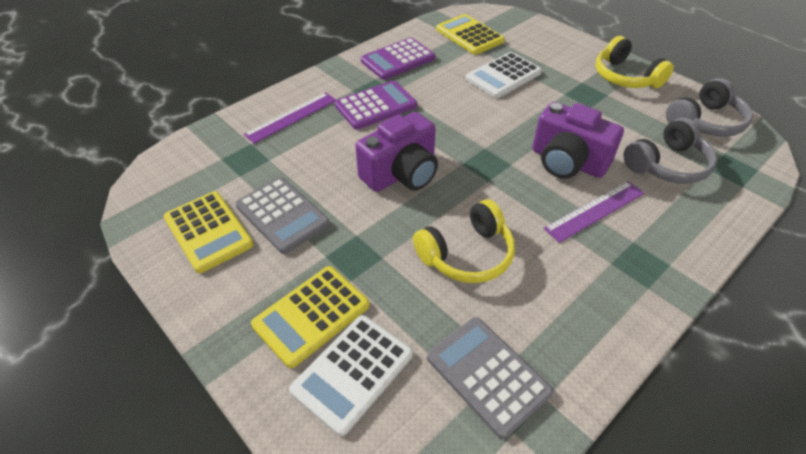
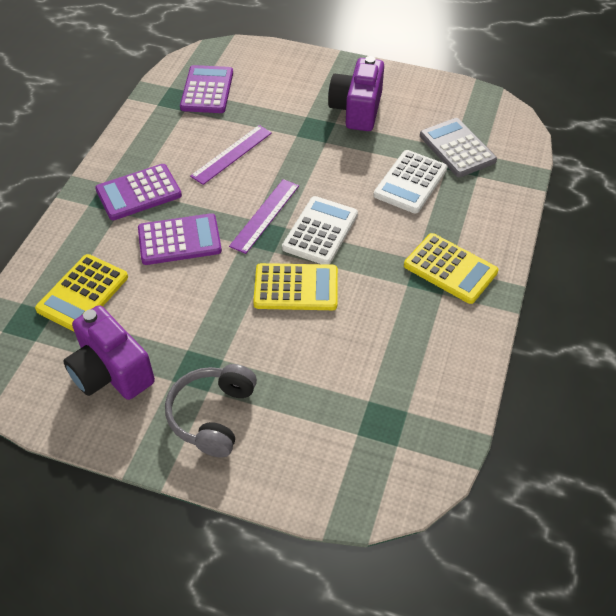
grey calculator: 2 -> 1
grey headphones: 2 -> 1
purple calculator: 2 -> 3
yellow headphones: 2 -> 0

